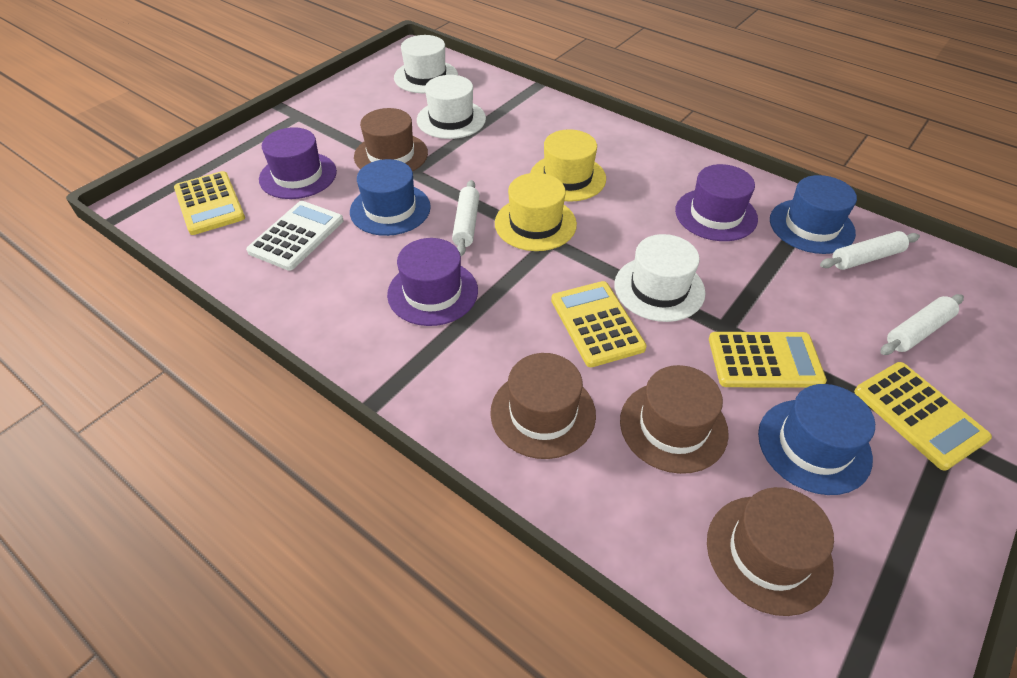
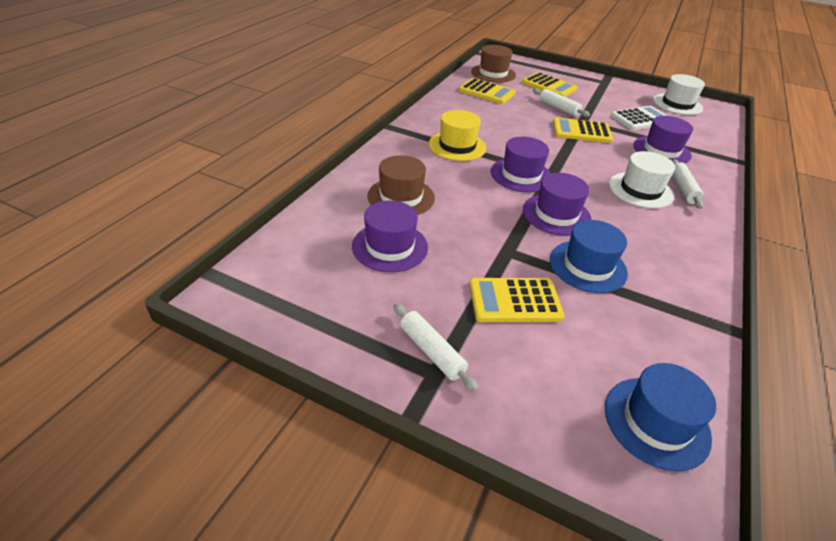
blue hat: 3 -> 2
brown hat: 4 -> 2
purple hat: 3 -> 4
white hat: 3 -> 2
yellow hat: 2 -> 1

